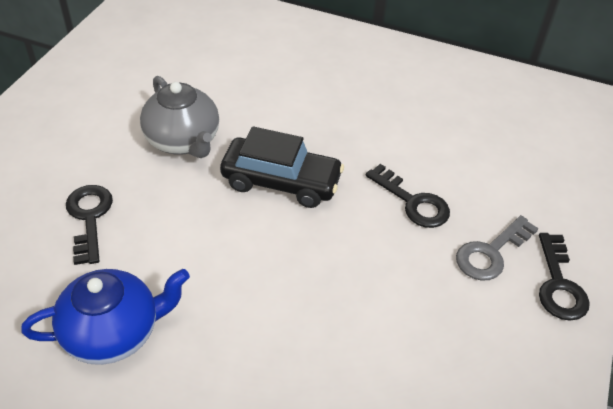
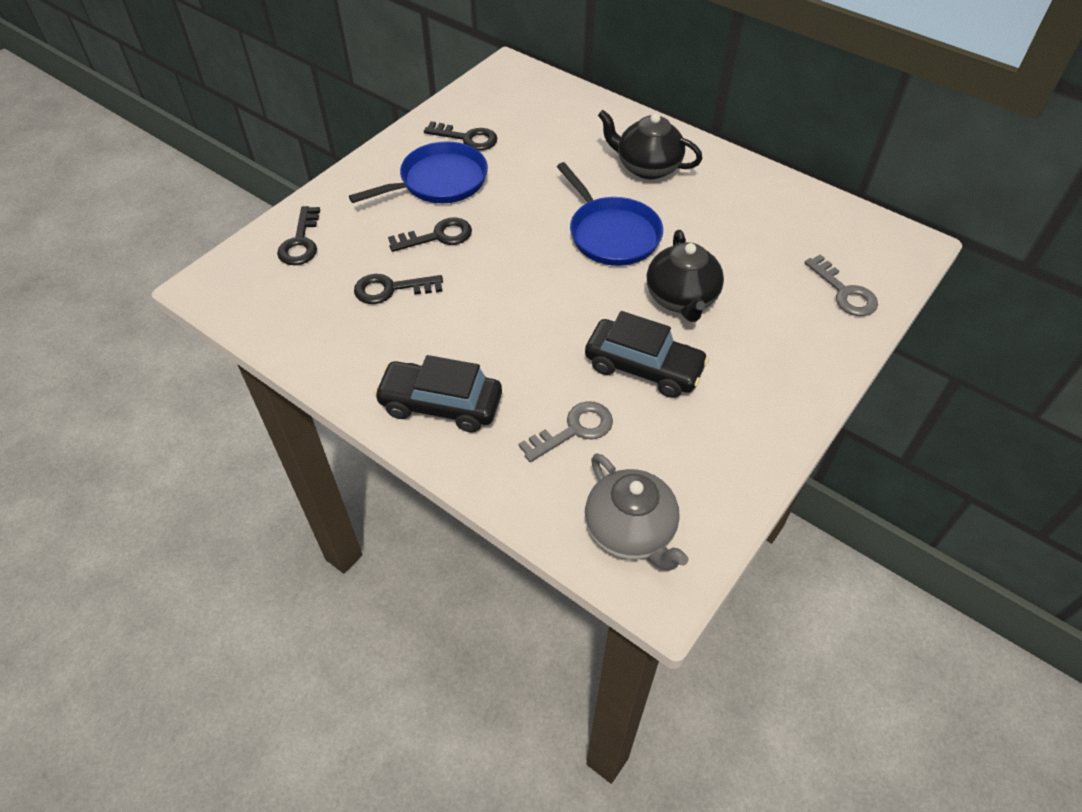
black car: 1 -> 2
black key: 3 -> 4
black teapot: 0 -> 2
blue pan: 0 -> 2
blue teapot: 1 -> 0
grey key: 1 -> 2

